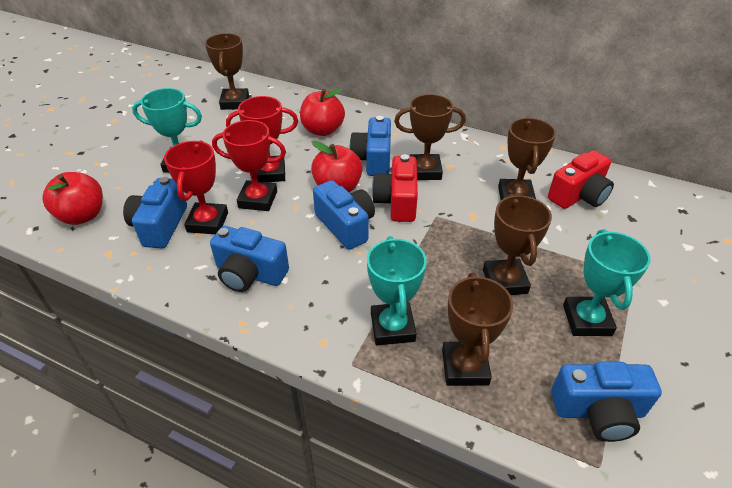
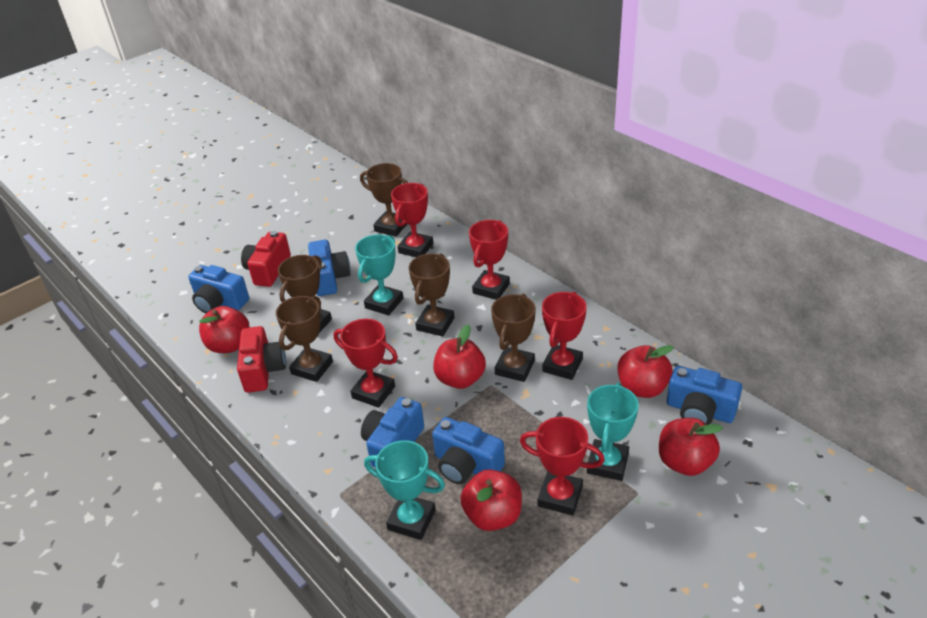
red apple: 3 -> 5
red trophy: 3 -> 5

